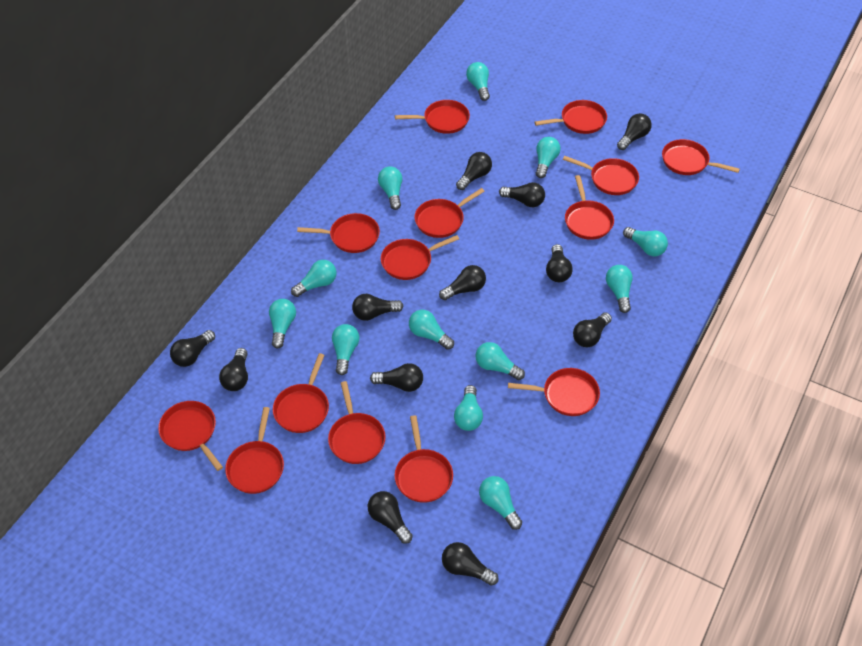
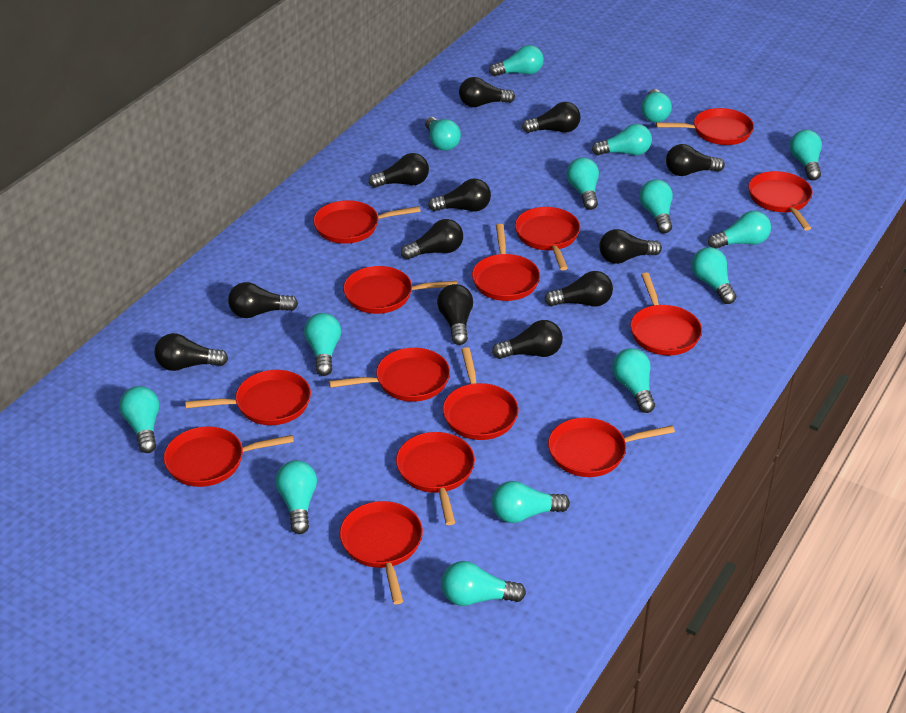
turquoise light bulb: 12 -> 15

